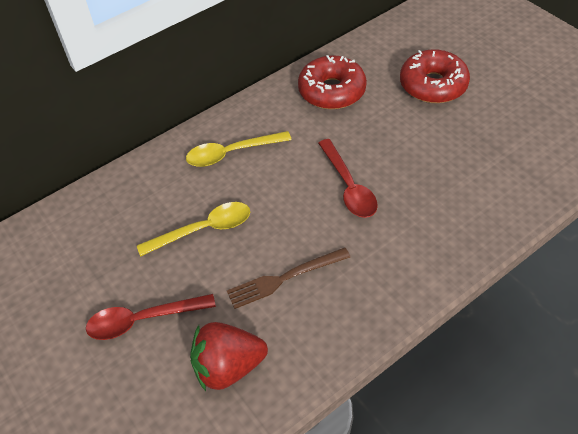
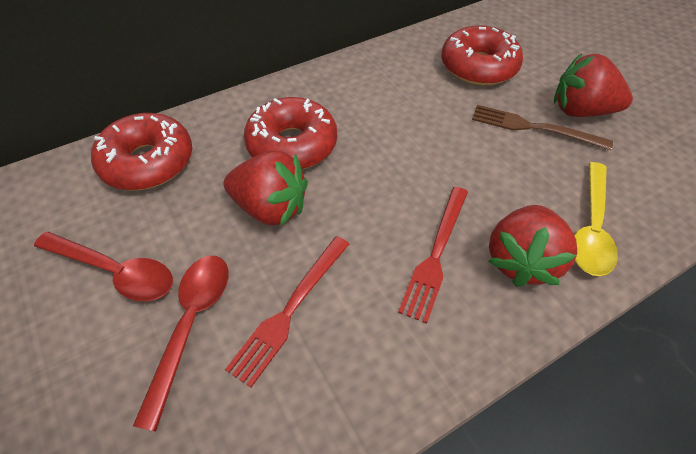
red donut: 2 -> 3
red fork: 0 -> 2
red strawberry: 1 -> 3
yellow spoon: 2 -> 1

